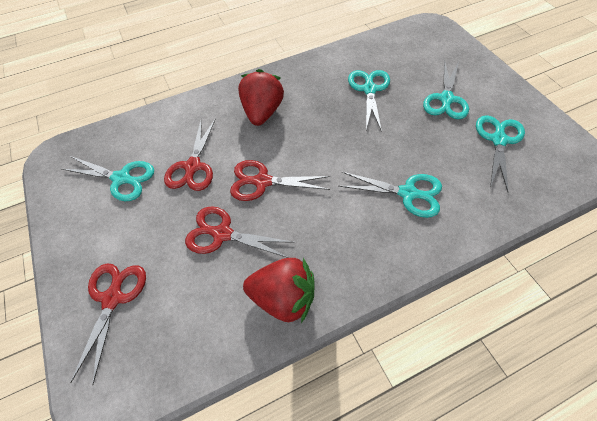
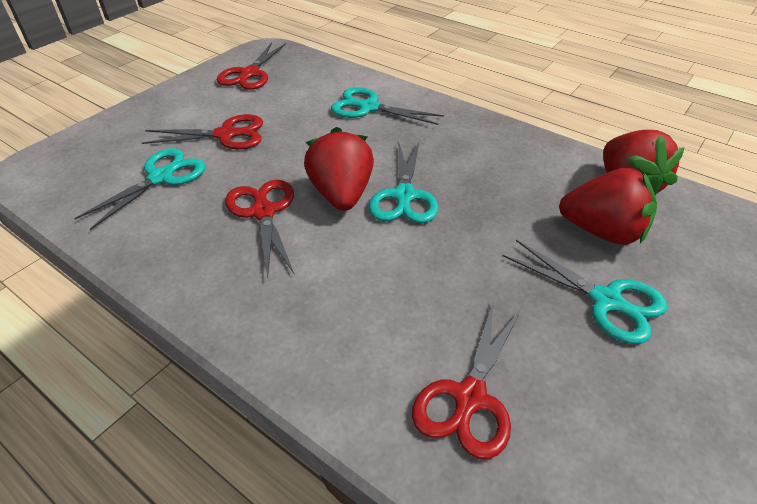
red strawberry: 2 -> 3
turquoise scissors: 5 -> 4

